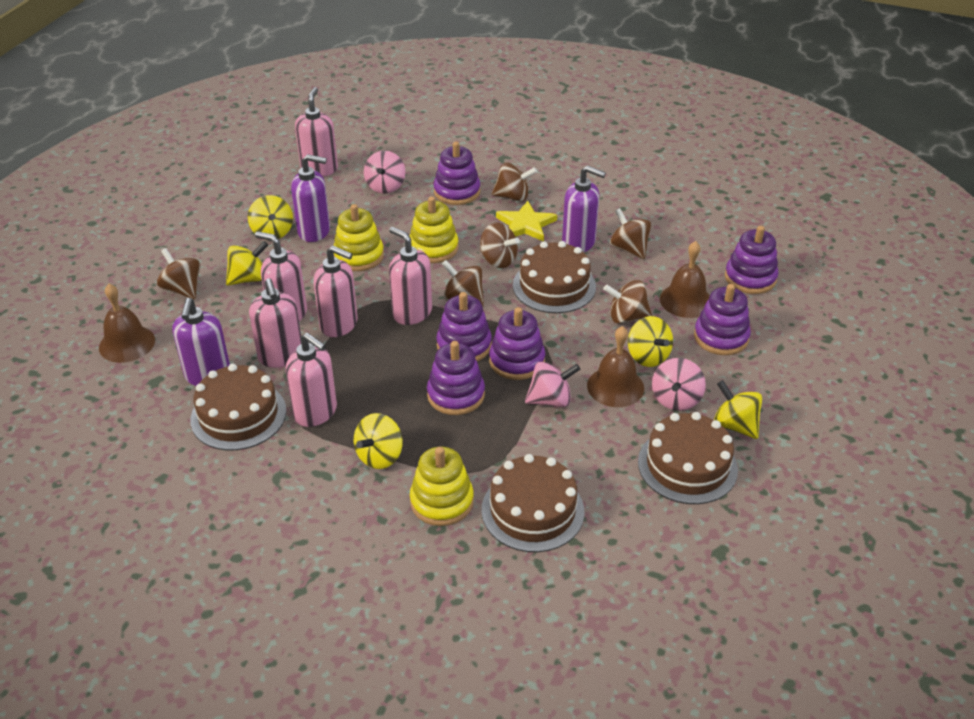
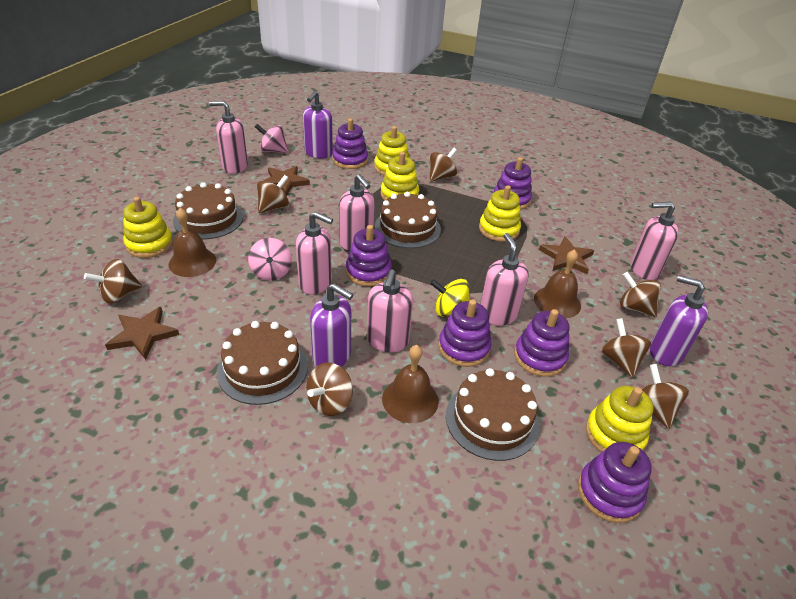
brown spinning top: 6 -> 7
brown star: 0 -> 3
pink spinning top: 3 -> 2
yellow spinning top: 5 -> 1
yellow stacking toy: 3 -> 5
yellow star: 1 -> 0

